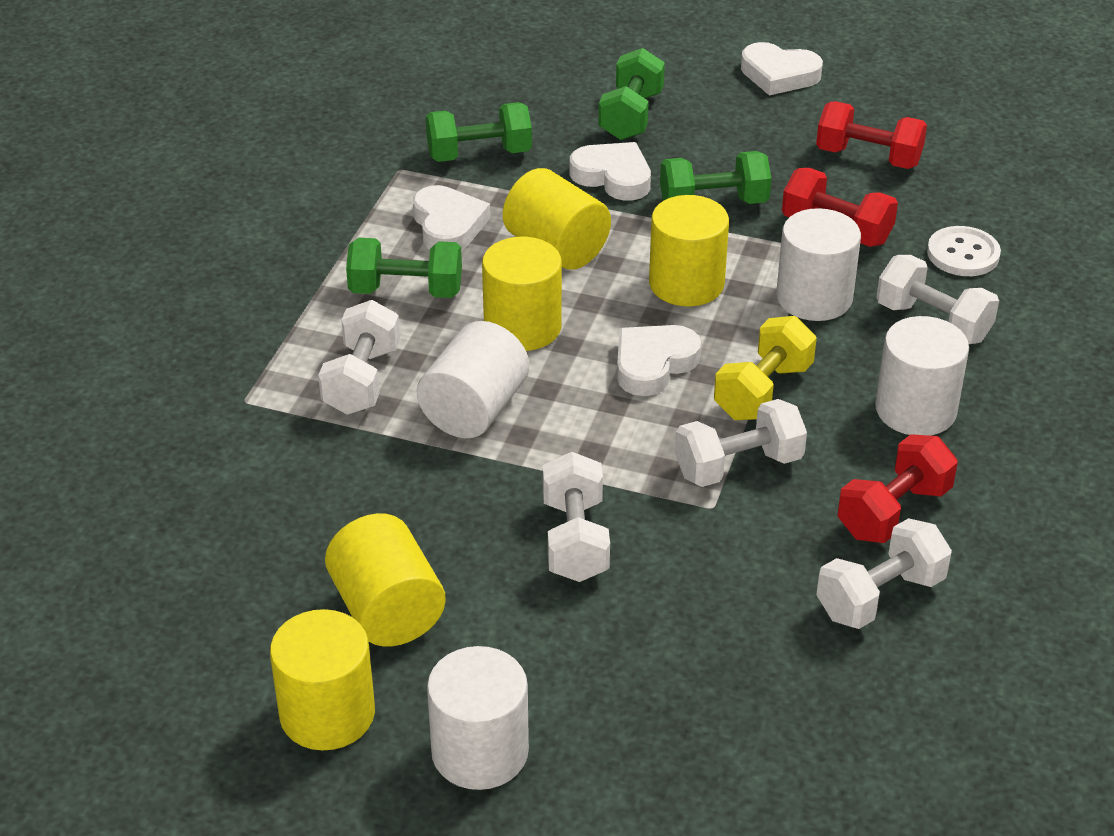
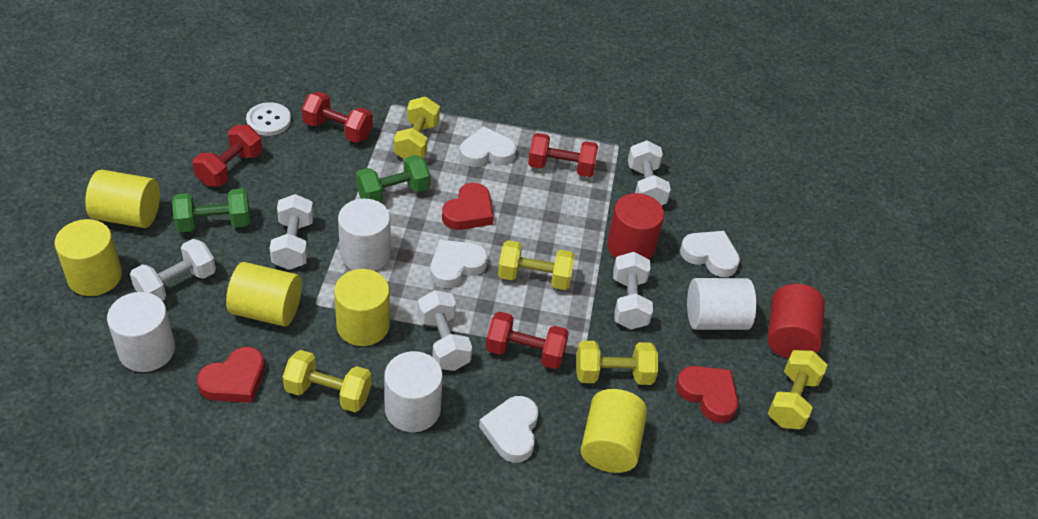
green dumbbell: 4 -> 2
red cylinder: 0 -> 2
red dumbbell: 3 -> 4
red heart: 0 -> 3
yellow dumbbell: 1 -> 5

